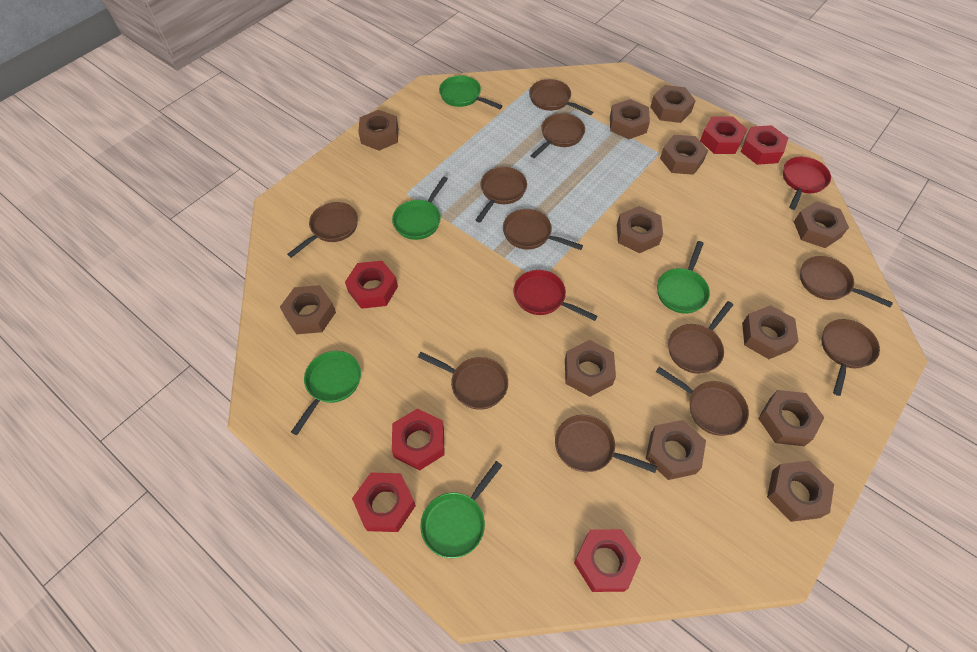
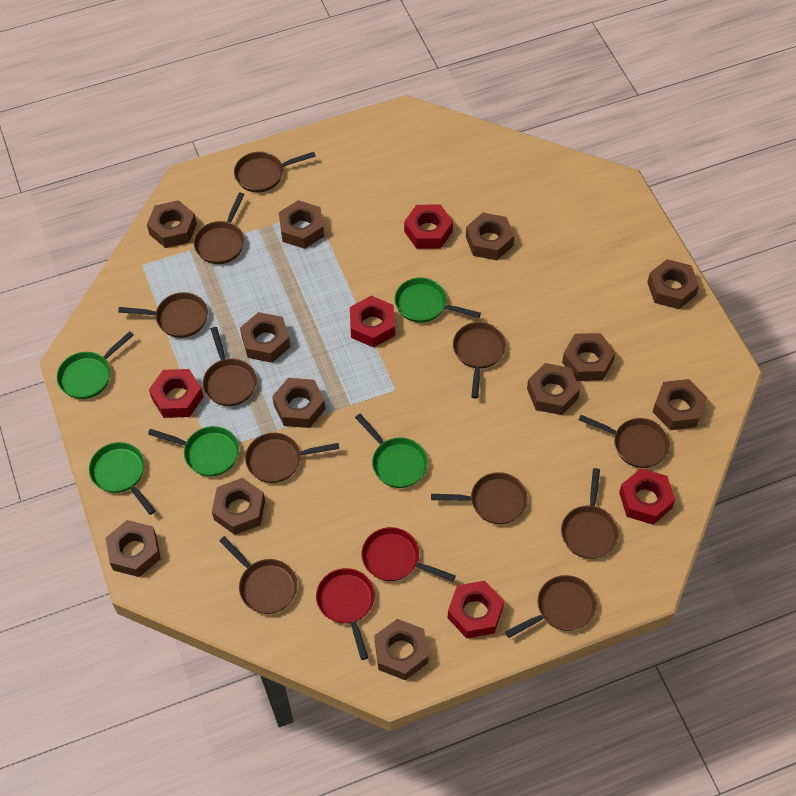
red nut: 6 -> 5

